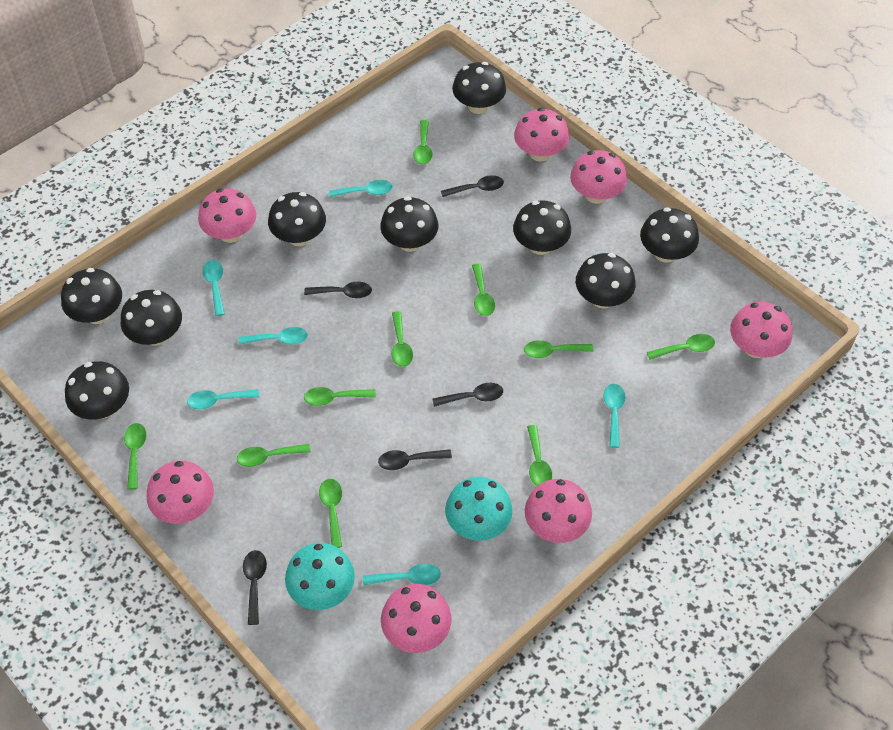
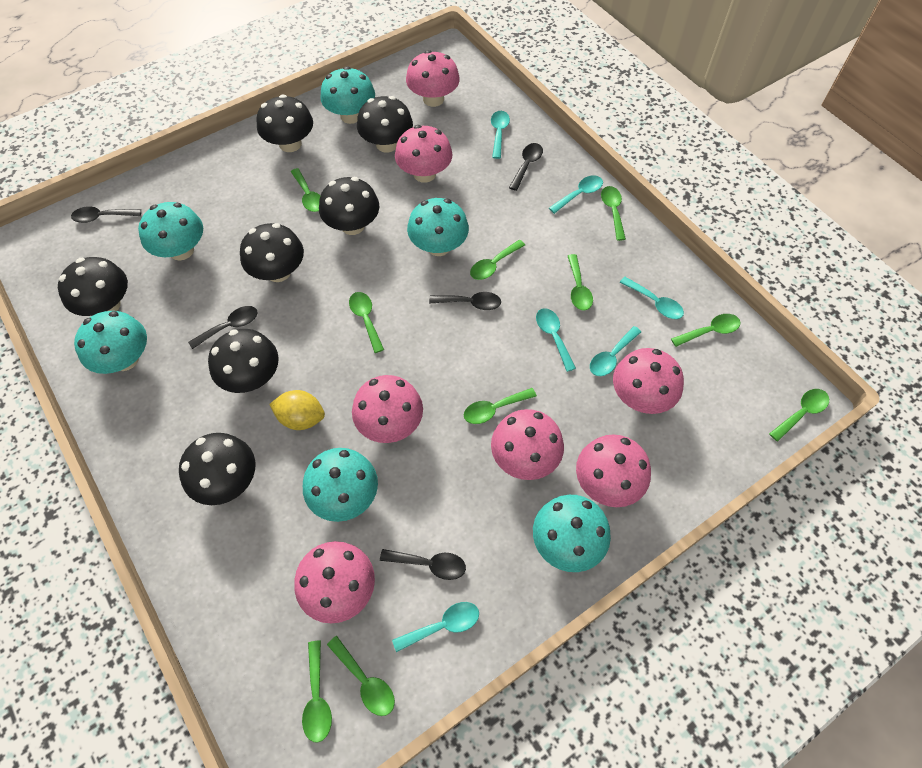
black mushroom: 9 -> 7
turquoise mushroom: 2 -> 6
yellow lemon: 0 -> 1

